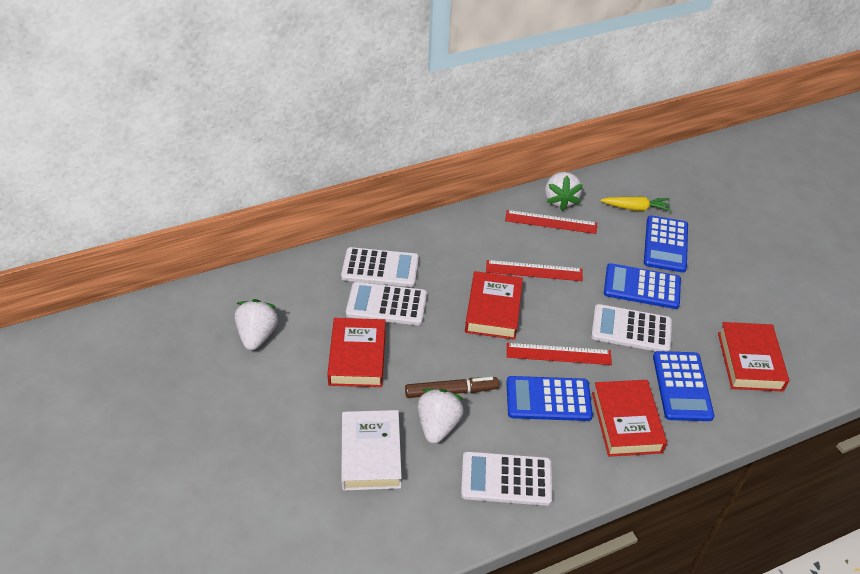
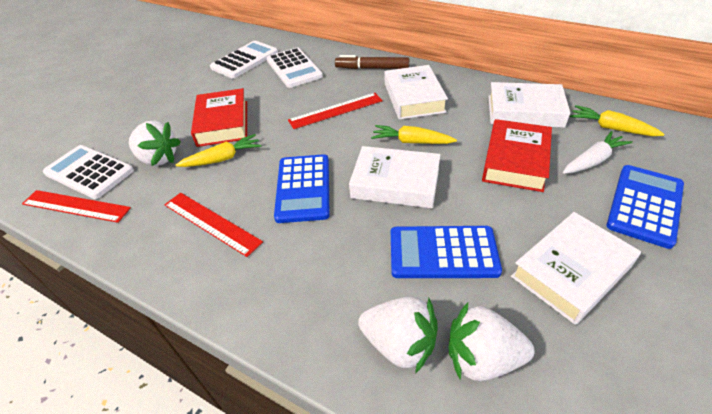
blue calculator: 4 -> 3
red book: 4 -> 2
white book: 1 -> 4
white calculator: 4 -> 3
white carrot: 0 -> 1
yellow carrot: 1 -> 3

